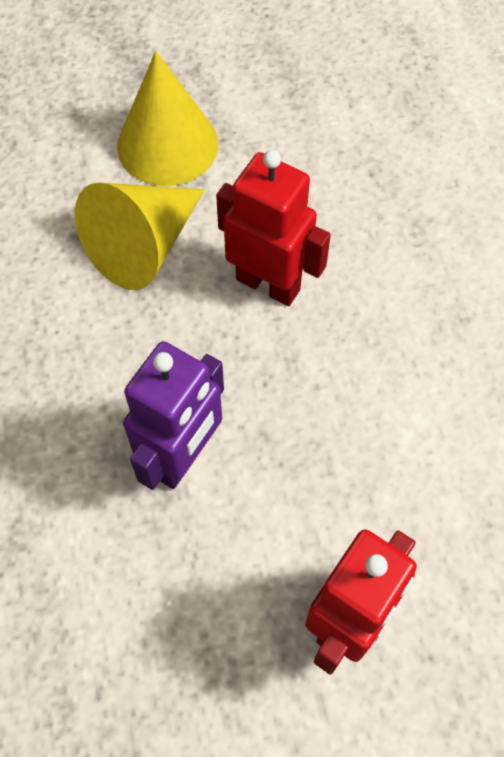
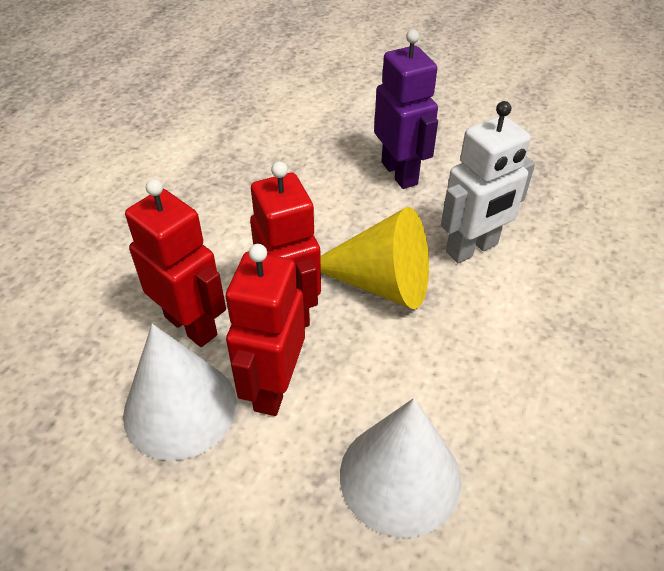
red robot: 2 -> 3
white cone: 0 -> 2
white robot: 0 -> 1
yellow cone: 2 -> 1

